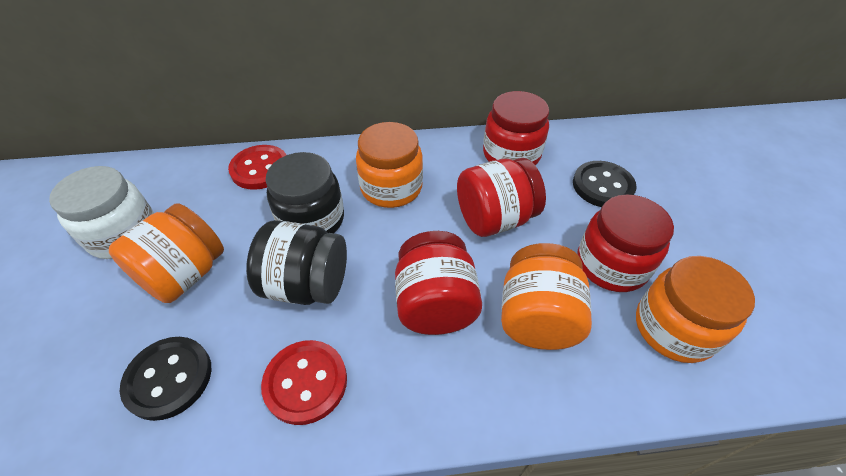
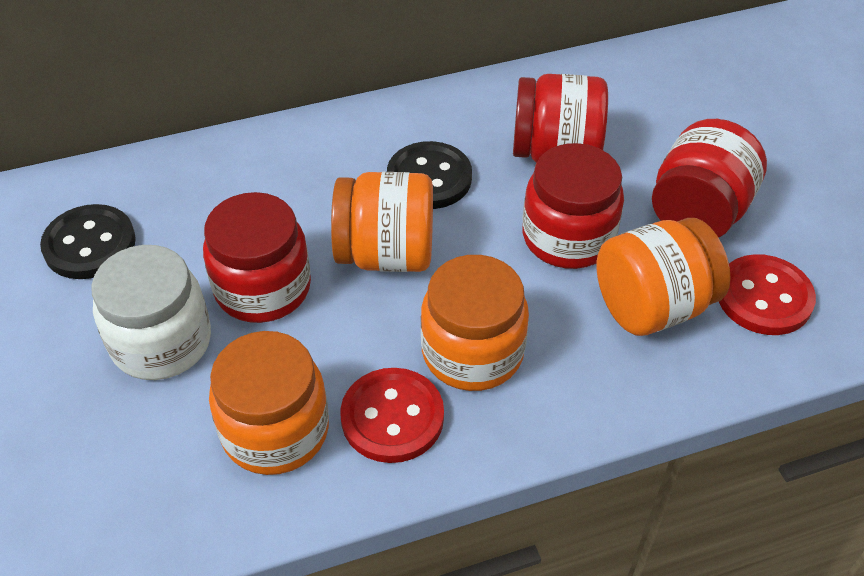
black jar: 2 -> 0

